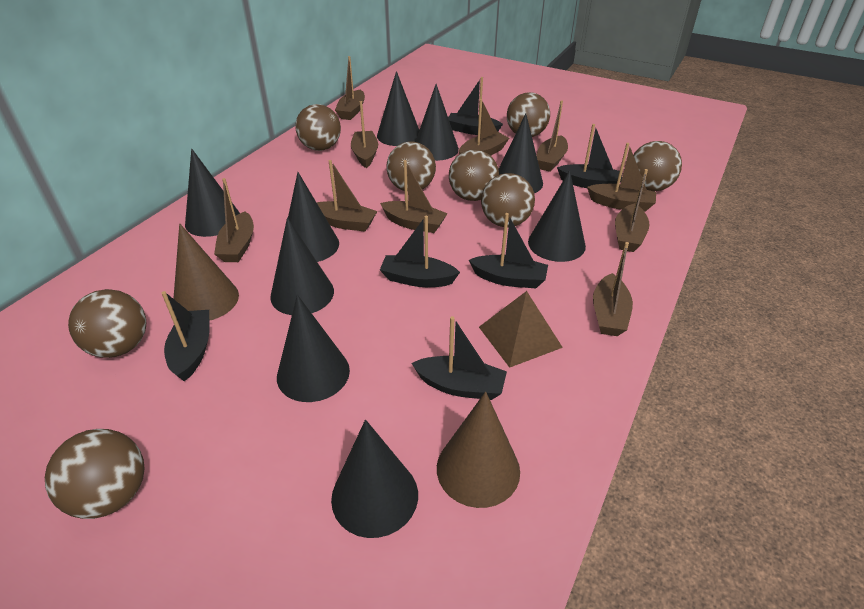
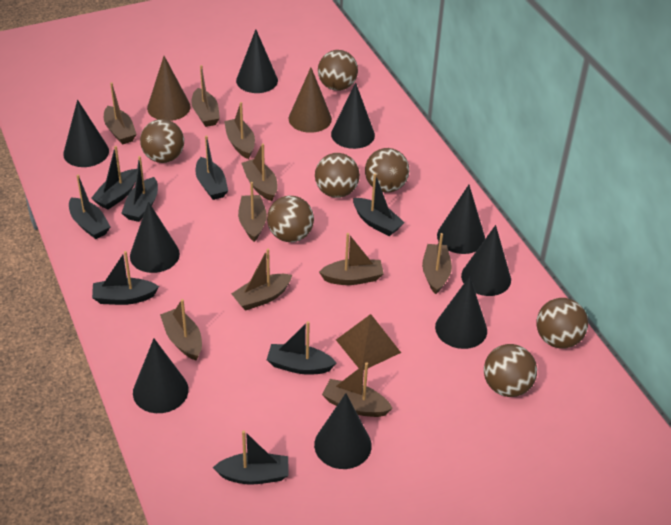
black boat: 6 -> 8
brown ball: 8 -> 7

